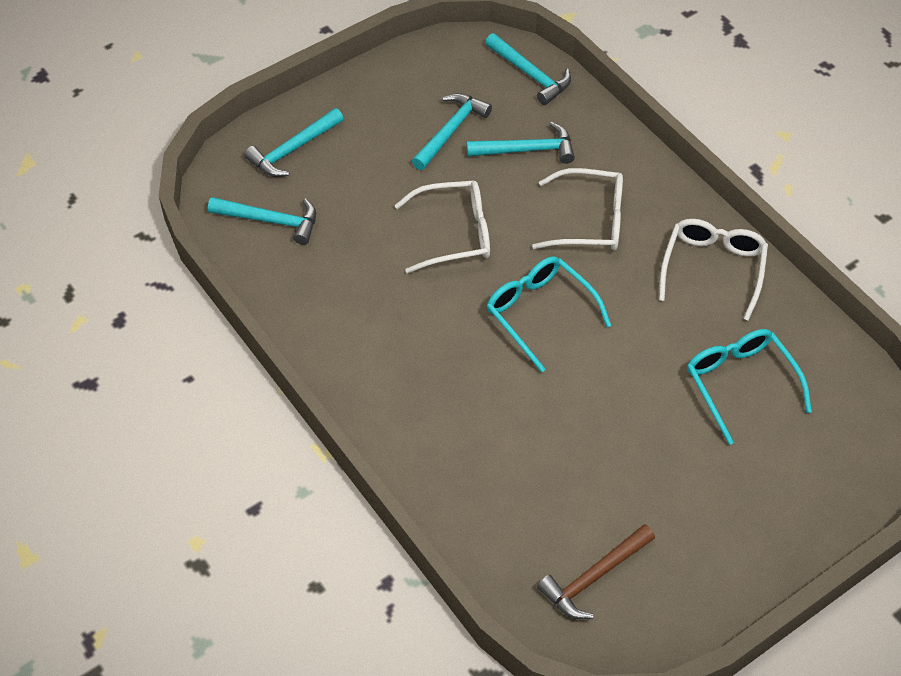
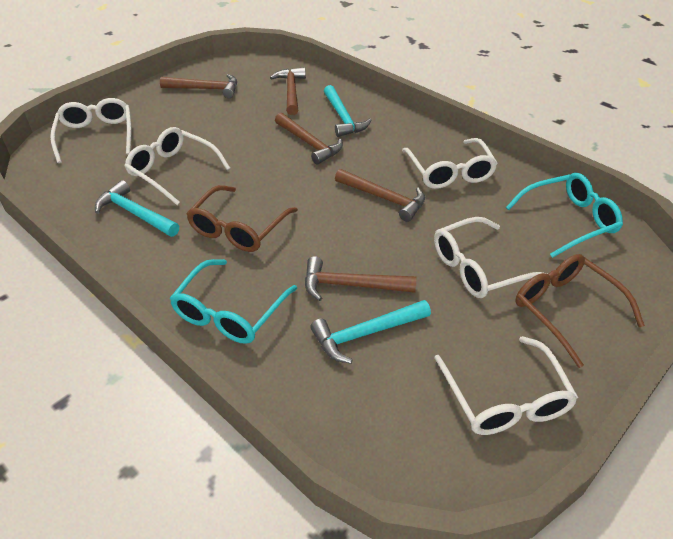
brown glasses: 0 -> 2
brown hammer: 1 -> 5
turquoise hammer: 5 -> 3
white glasses: 3 -> 5

